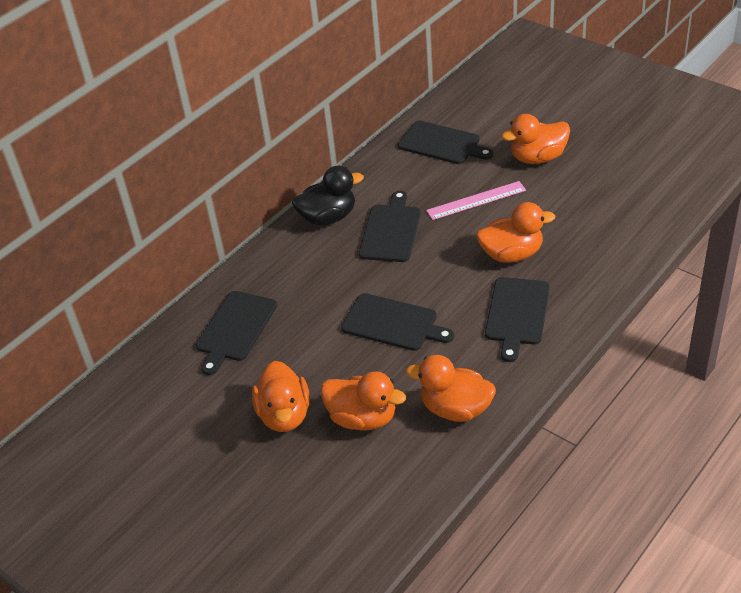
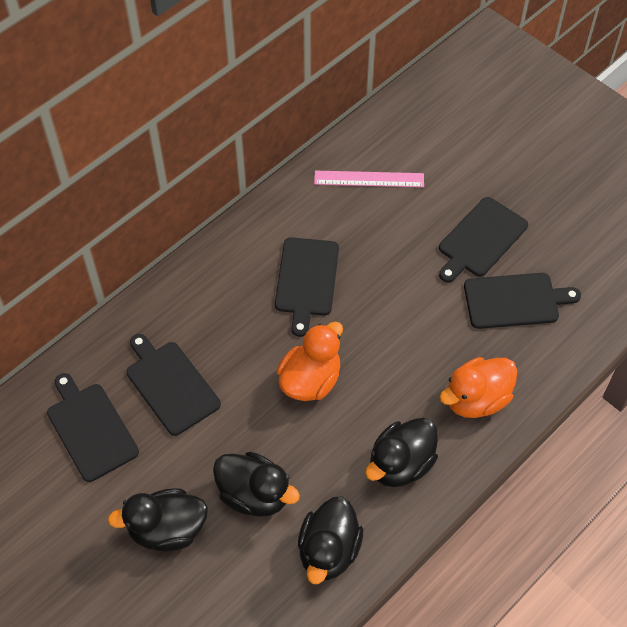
black duck: 1 -> 4
orange duck: 5 -> 2

